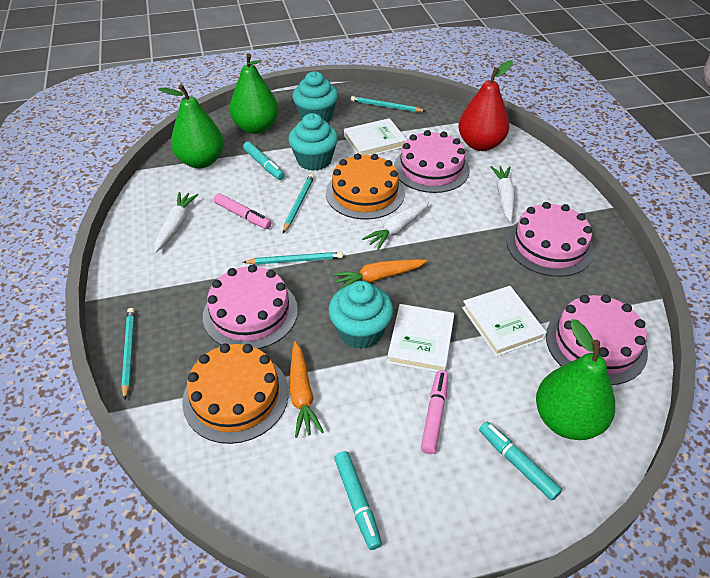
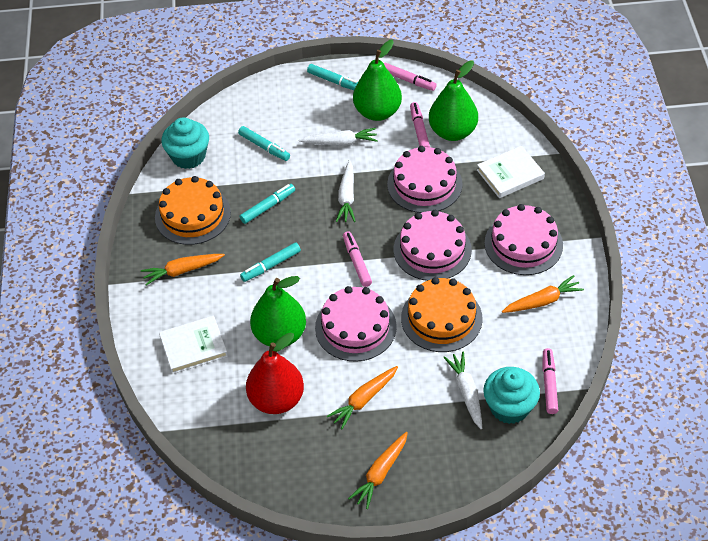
orange carrot: 2 -> 4
pink marker: 2 -> 4
turquoise cupcake: 3 -> 2
turquoise marker: 3 -> 4
turquoise pencil: 4 -> 0
white book: 3 -> 2

